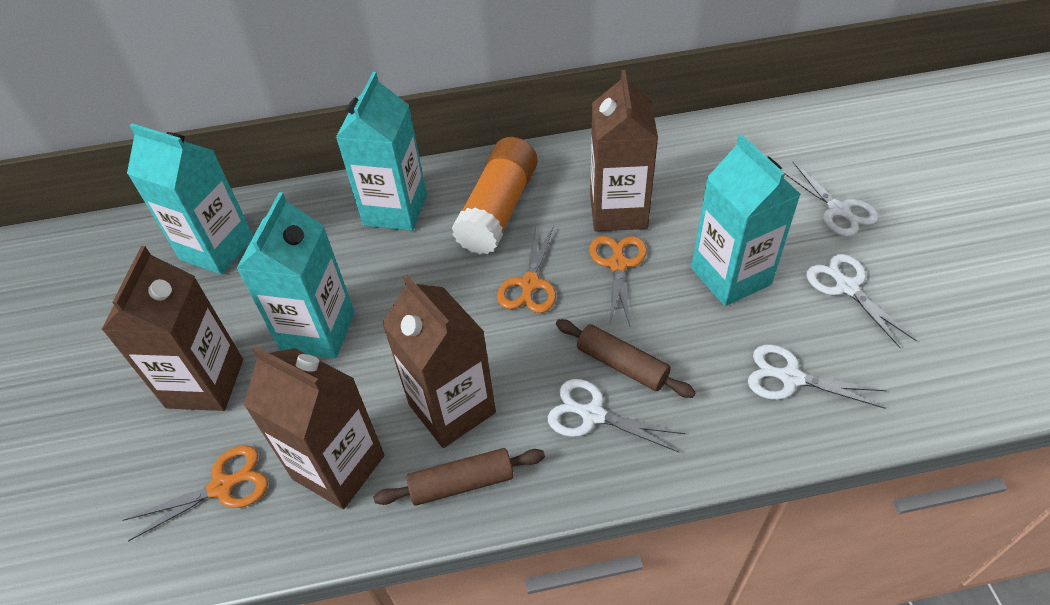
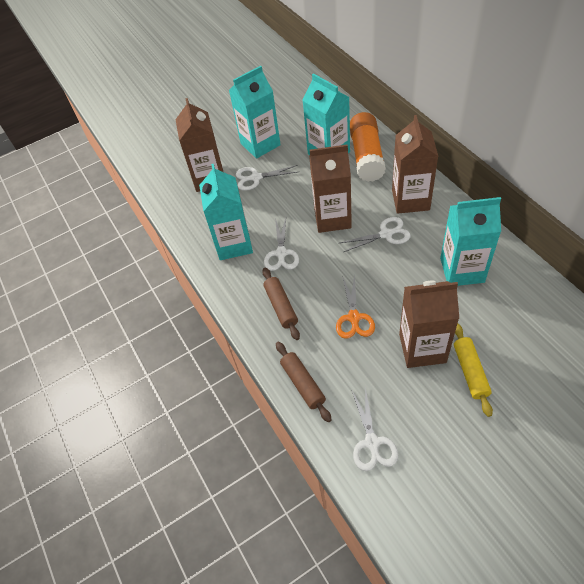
orange scissors: 3 -> 1
yellow rolling pin: 0 -> 1

